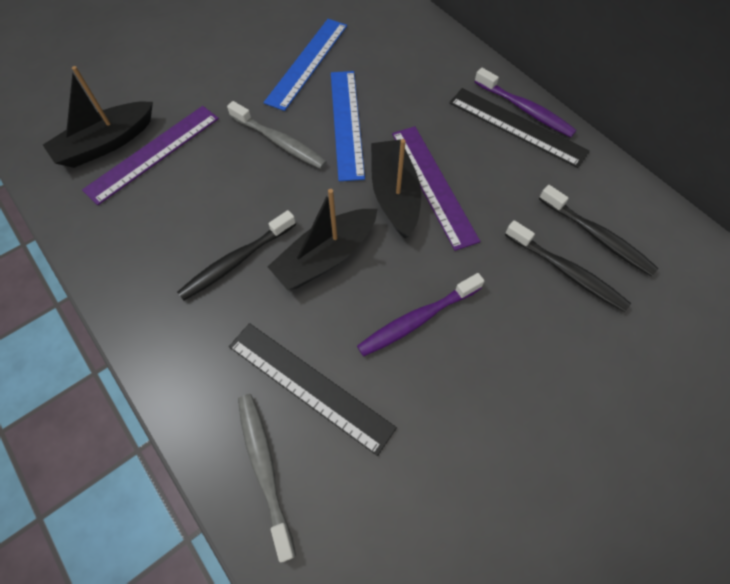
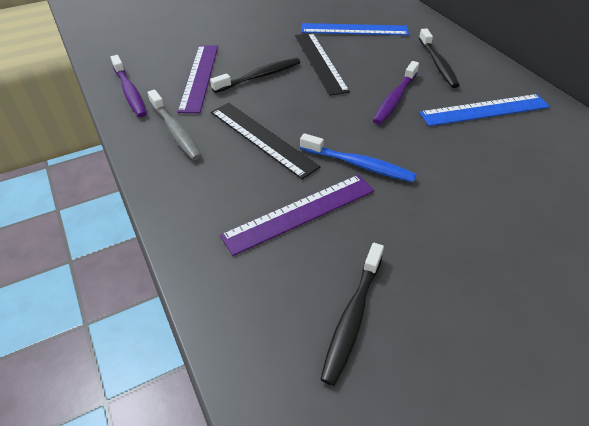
black boat: 3 -> 0
blue toothbrush: 0 -> 1
grey toothbrush: 2 -> 1

